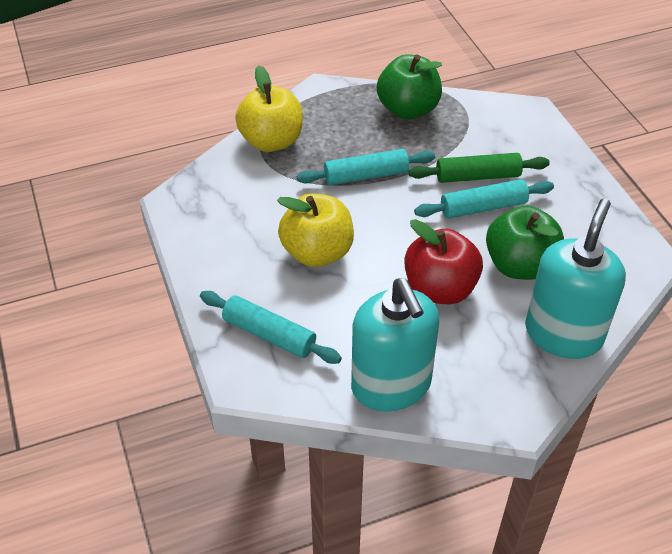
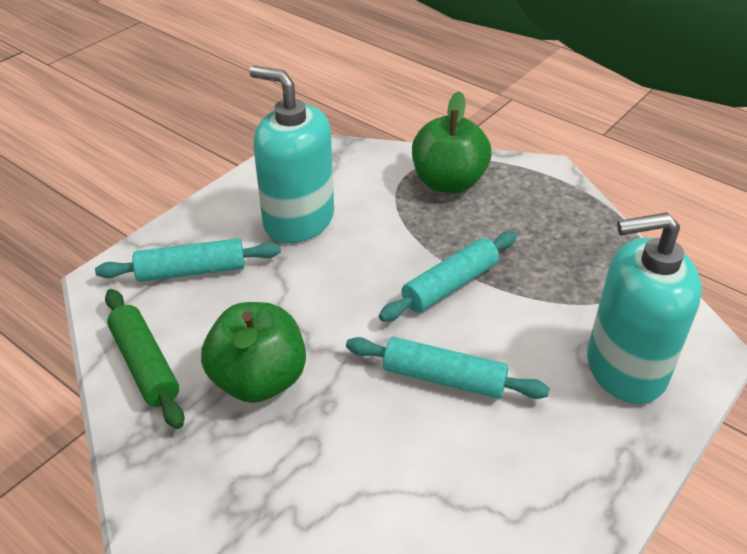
red apple: 1 -> 0
yellow apple: 2 -> 0

